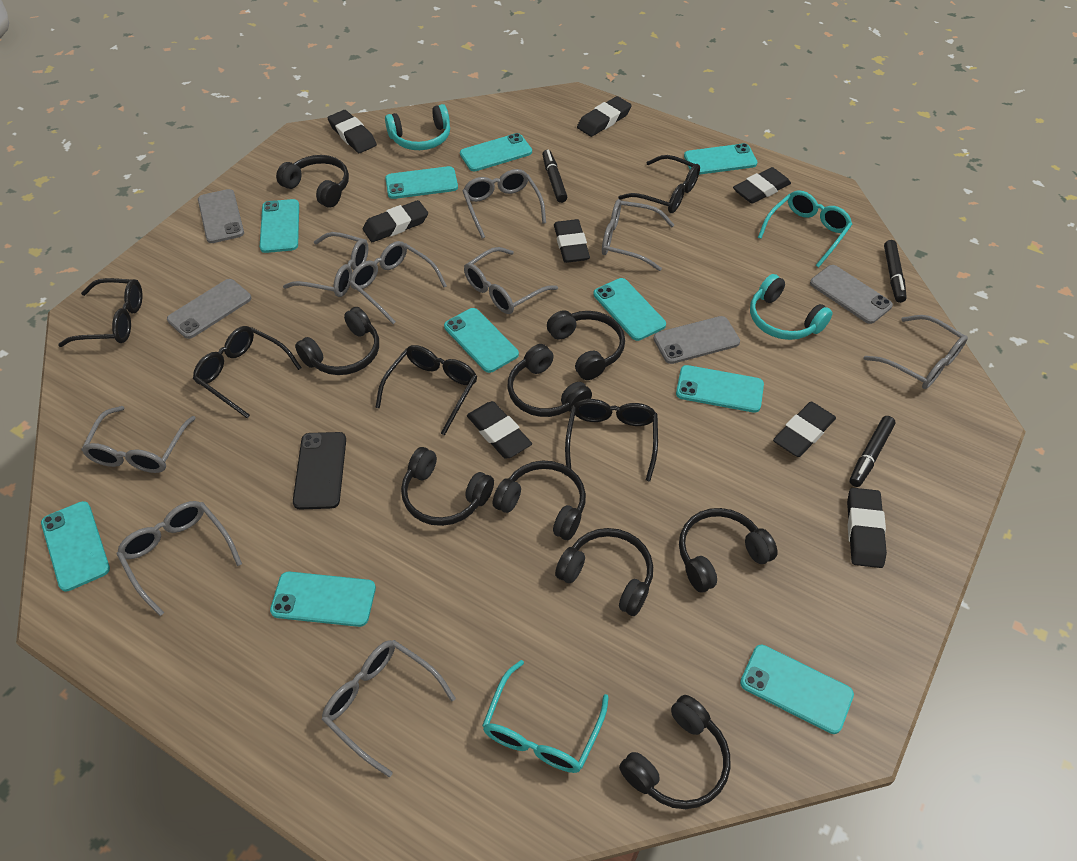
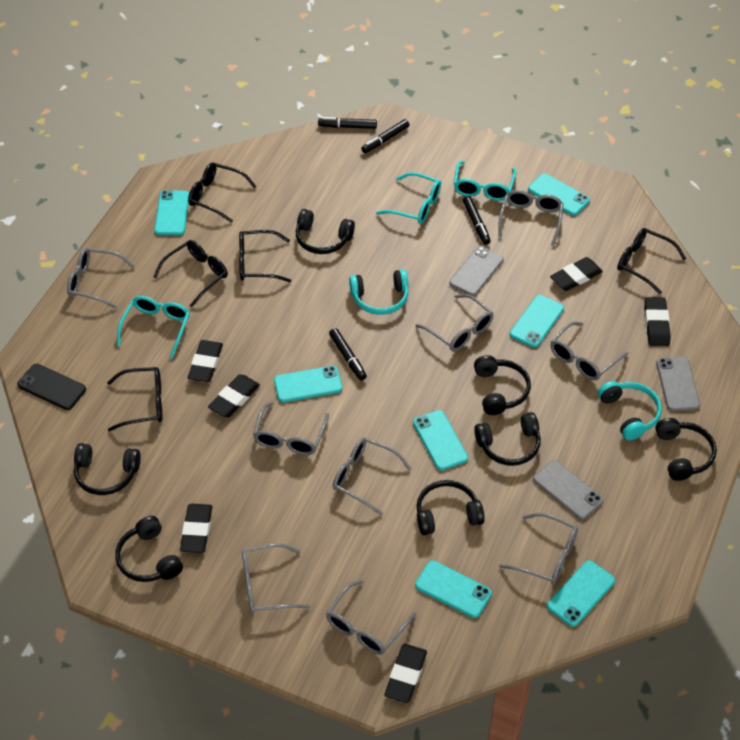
black eraser: 8 -> 6
black headphones: 9 -> 7
black marker: 3 -> 4
grey phone: 4 -> 3
turquoise glasses: 2 -> 3
turquoise phone: 10 -> 7

